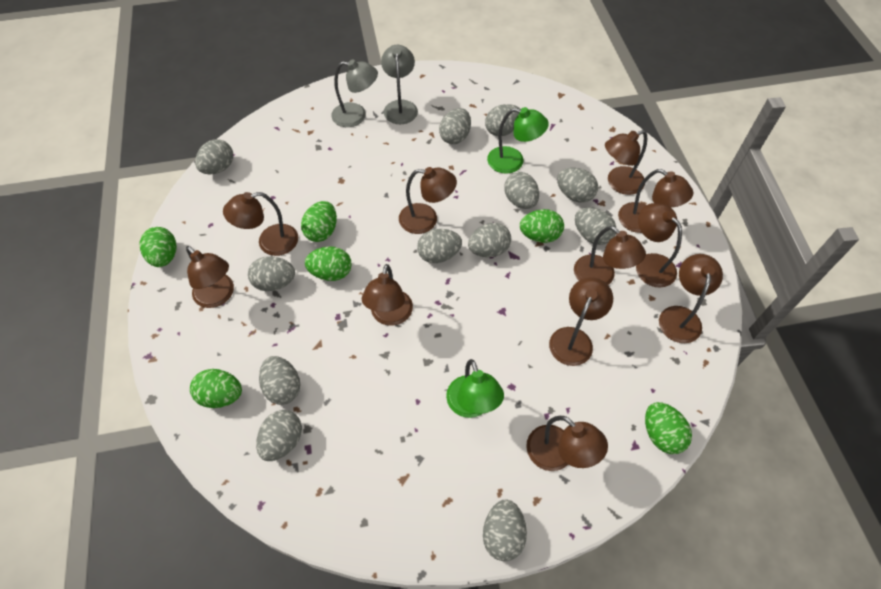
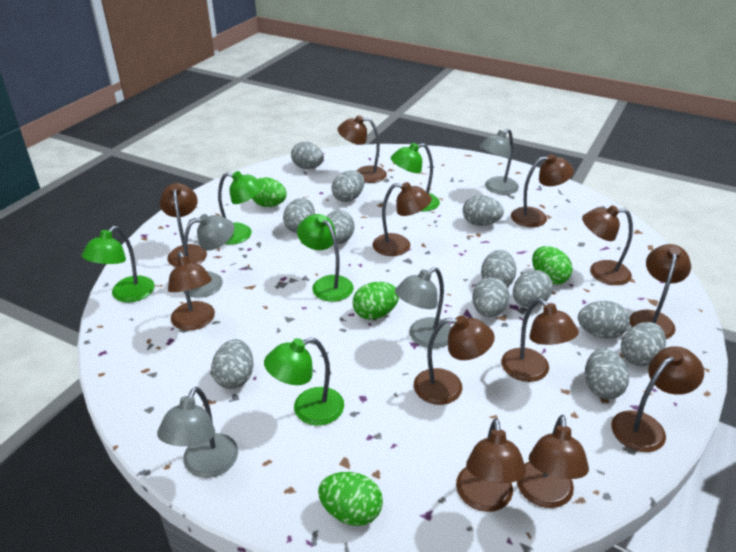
brown lamp: 11 -> 12
green egg: 6 -> 4
green lamp: 2 -> 5
grey lamp: 2 -> 4

